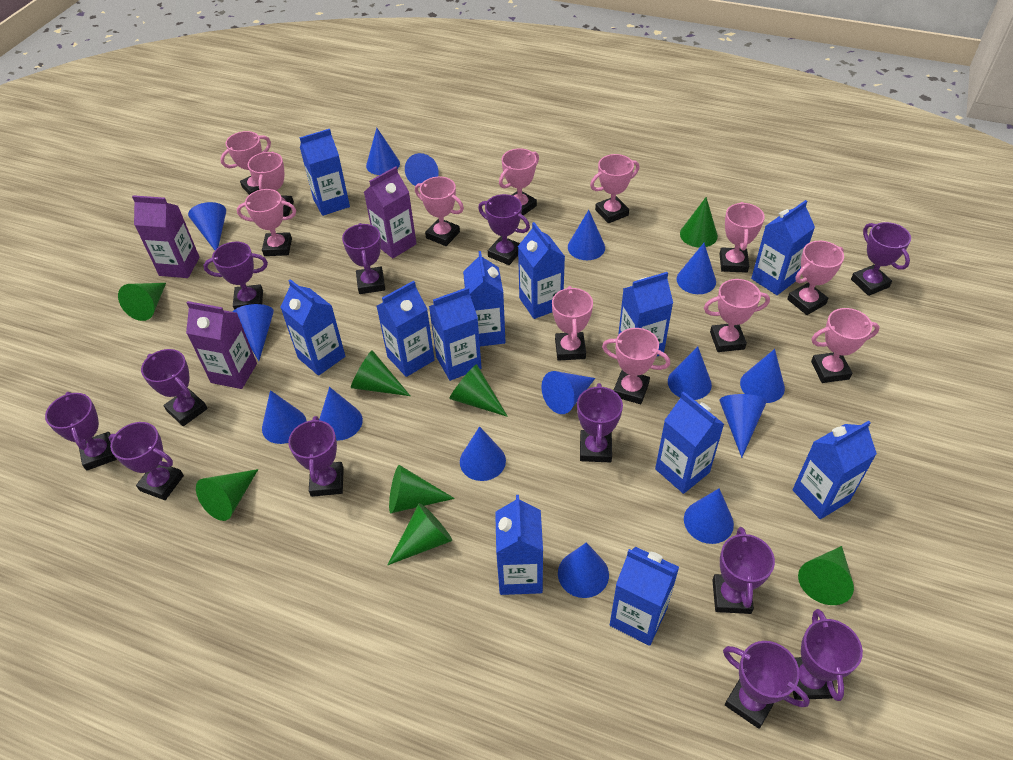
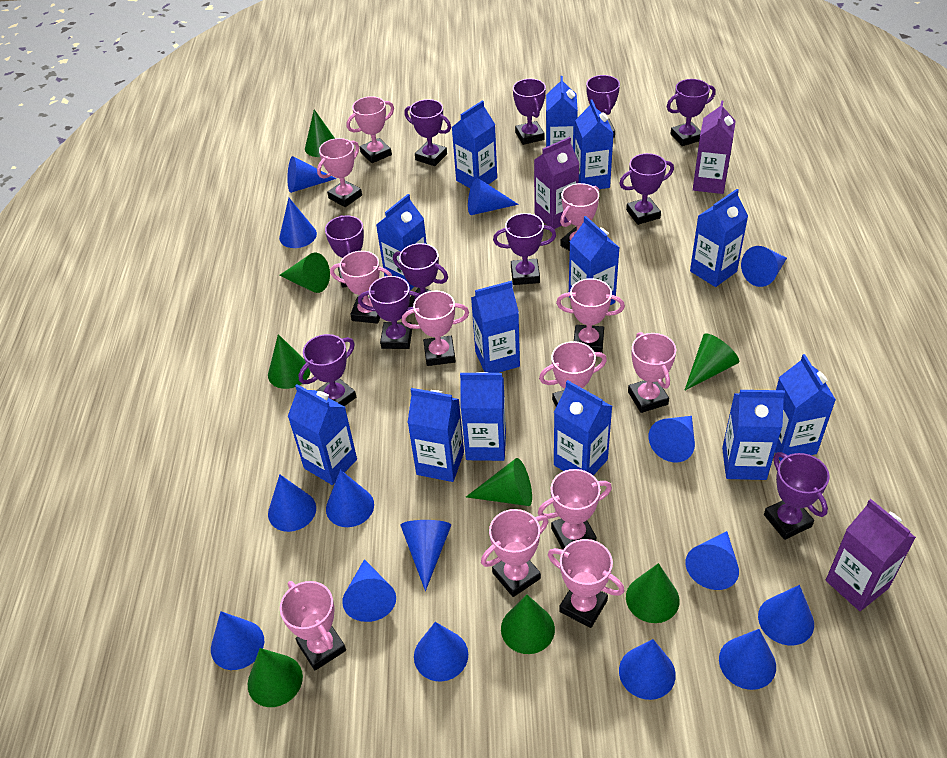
blue carton: 12 -> 13
purple trophy: 12 -> 11

